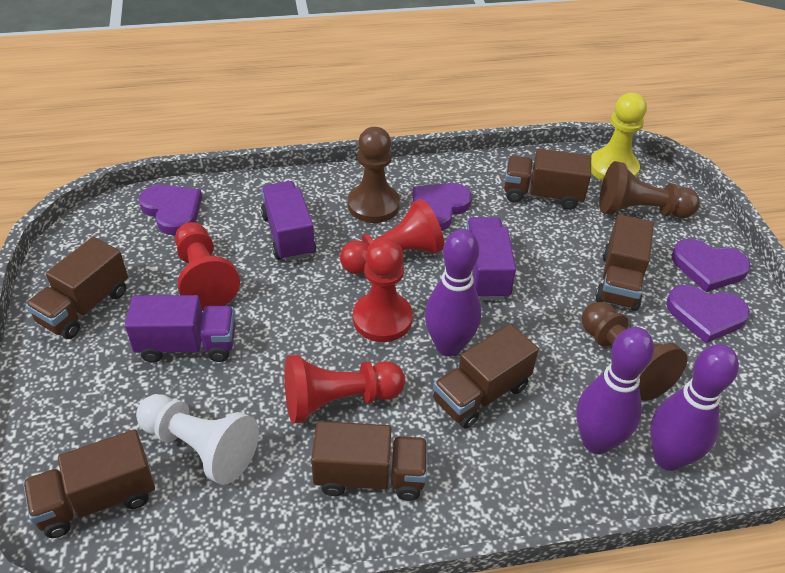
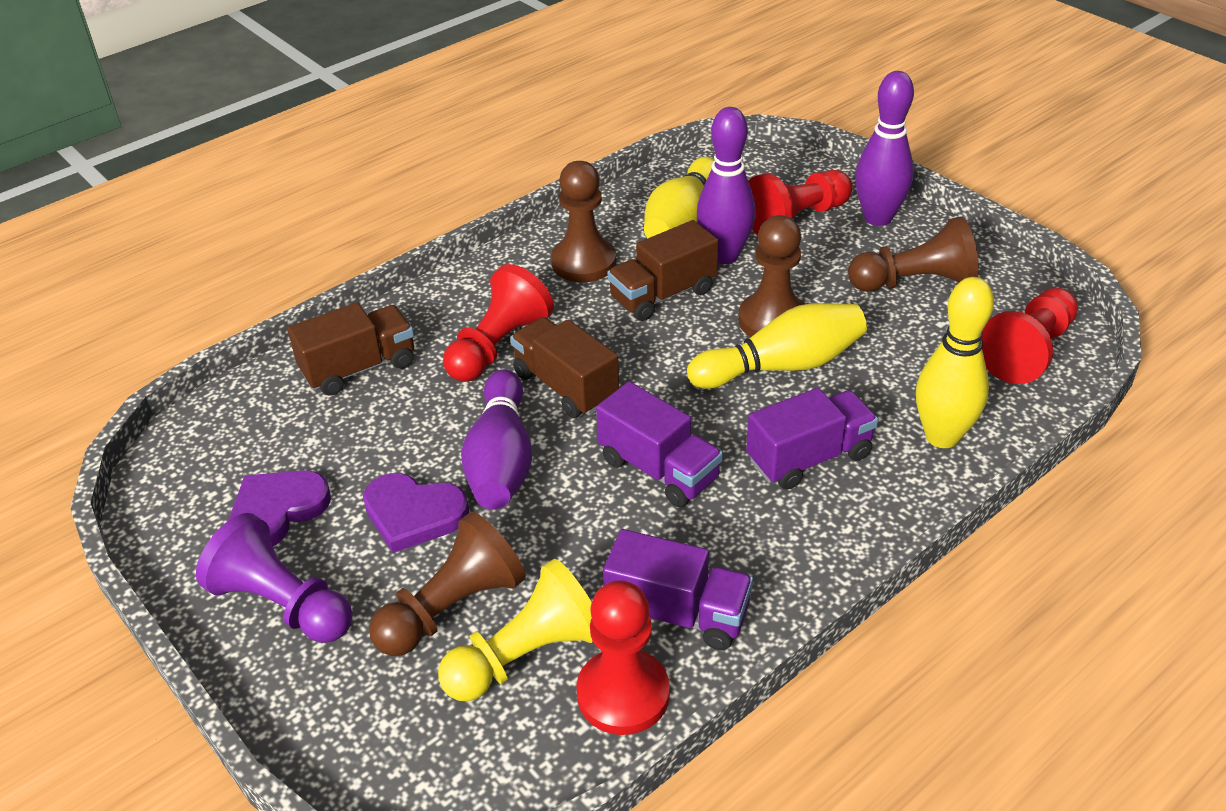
brown pawn: 3 -> 4
brown truck: 6 -> 3
purple heart: 4 -> 2
purple pawn: 0 -> 1
white pawn: 1 -> 0
yellow bowling pin: 0 -> 3

